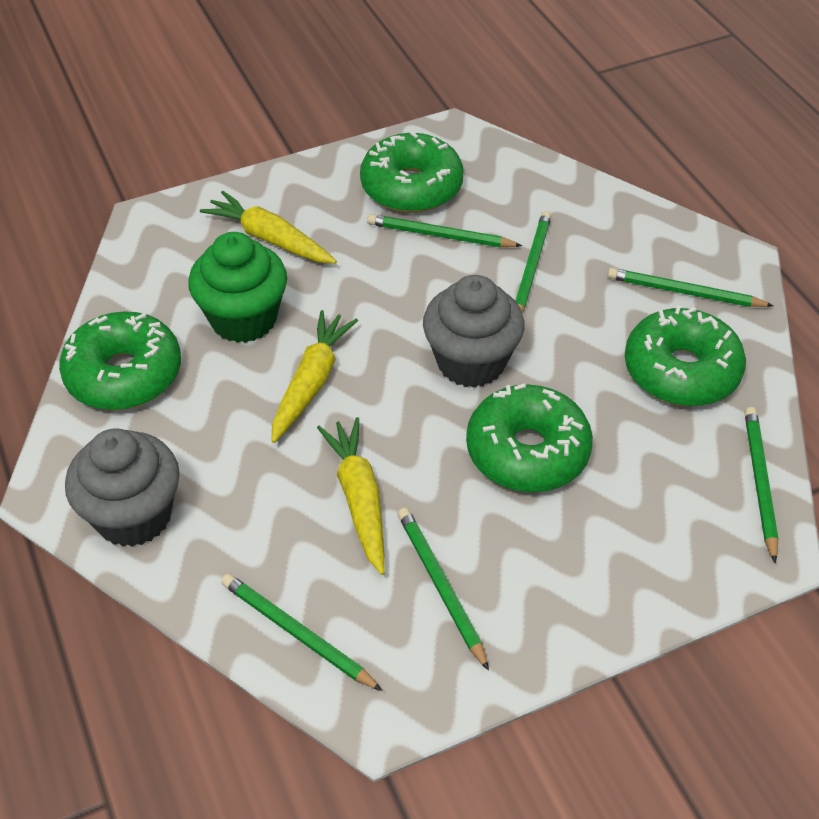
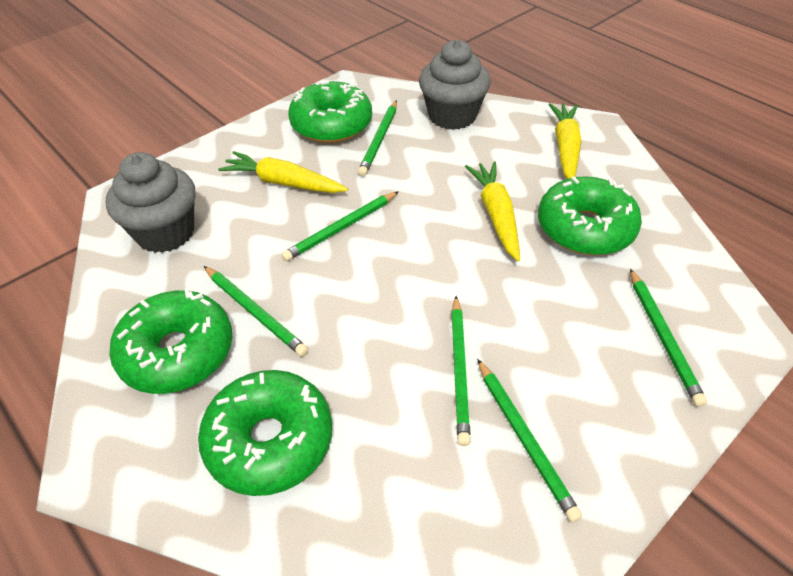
green cupcake: 1 -> 0

